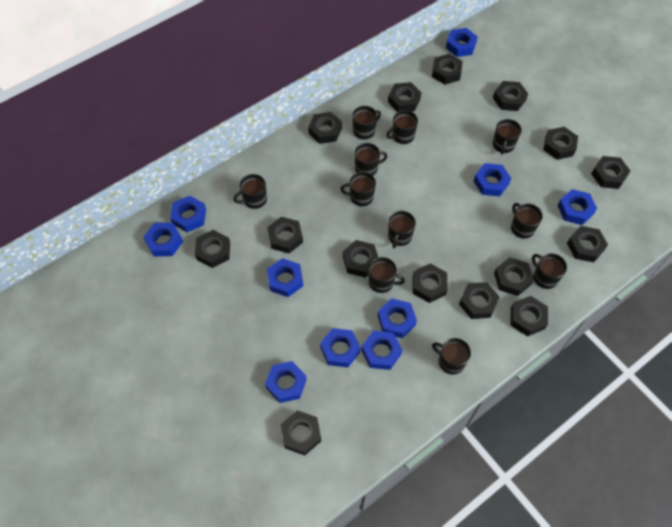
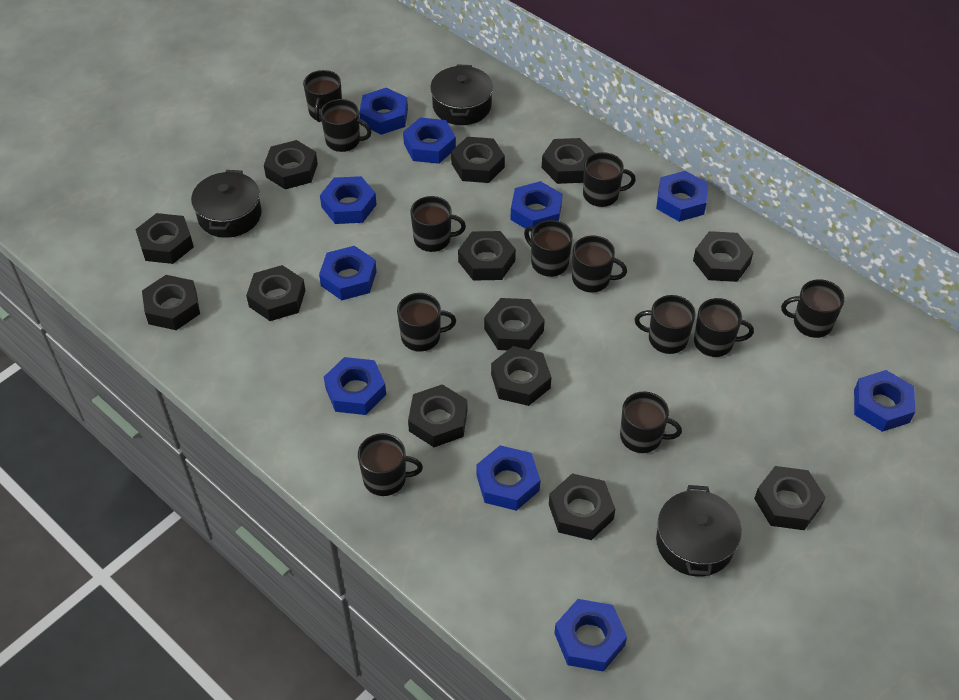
black mug: 11 -> 12
black nut: 15 -> 13
black pot: 0 -> 3

